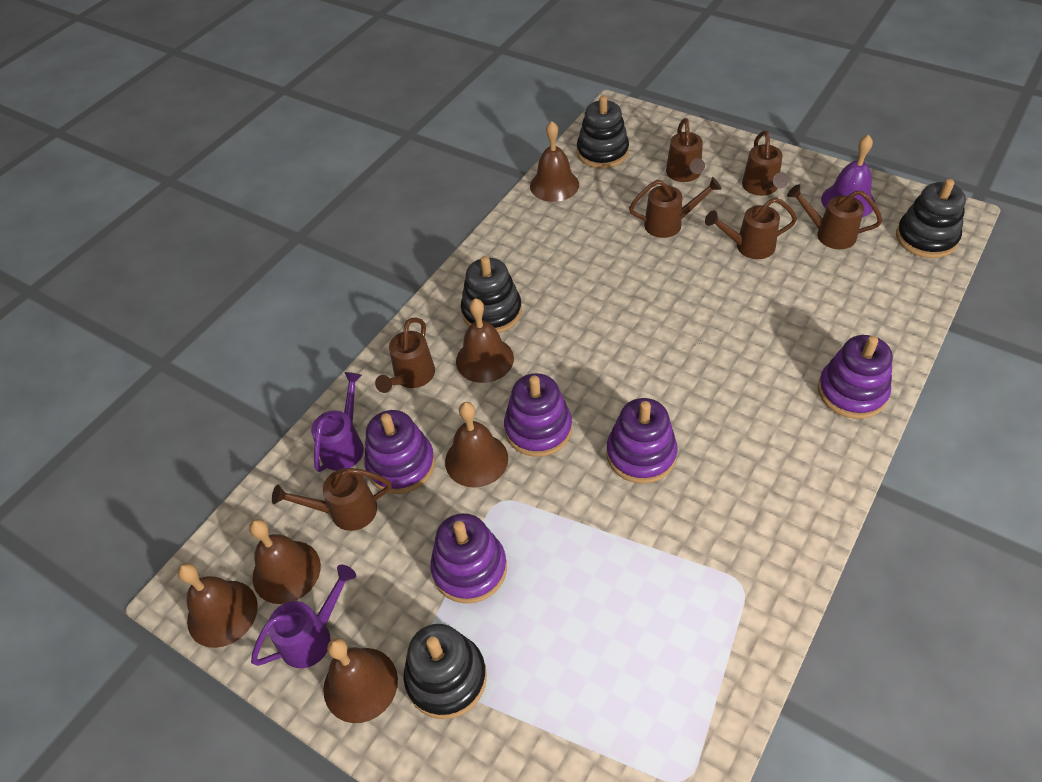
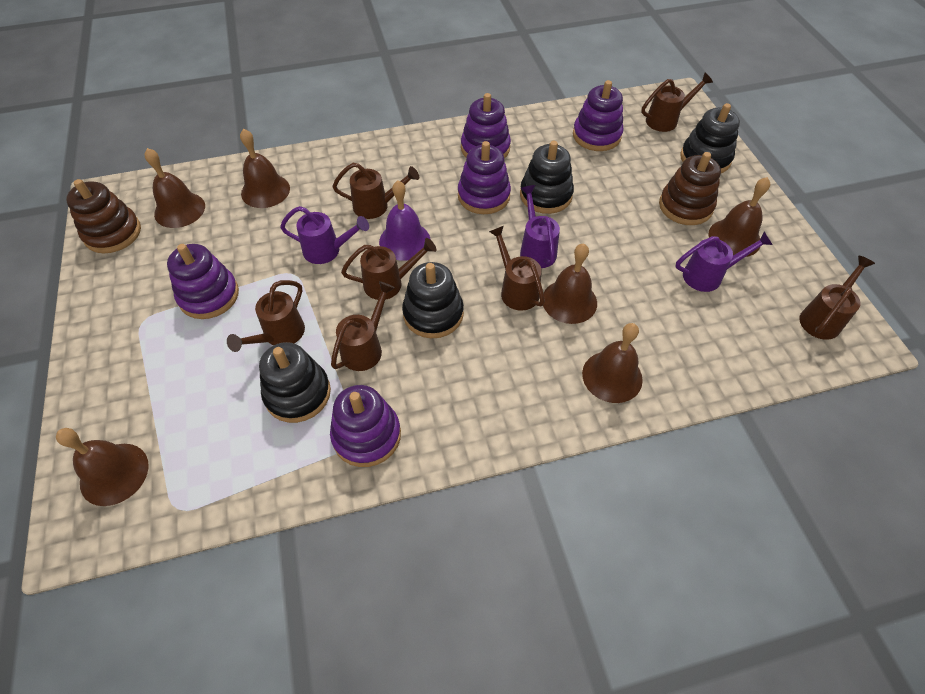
brown stacking toy: 0 -> 2
purple watering can: 2 -> 3

